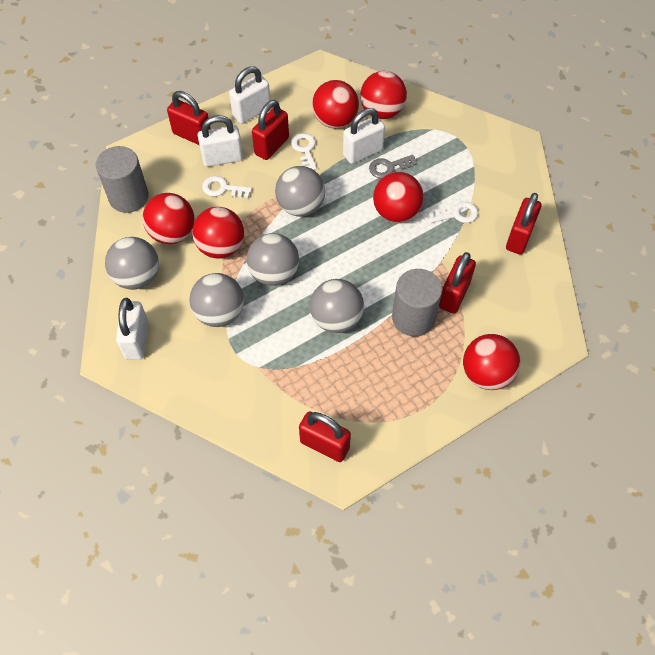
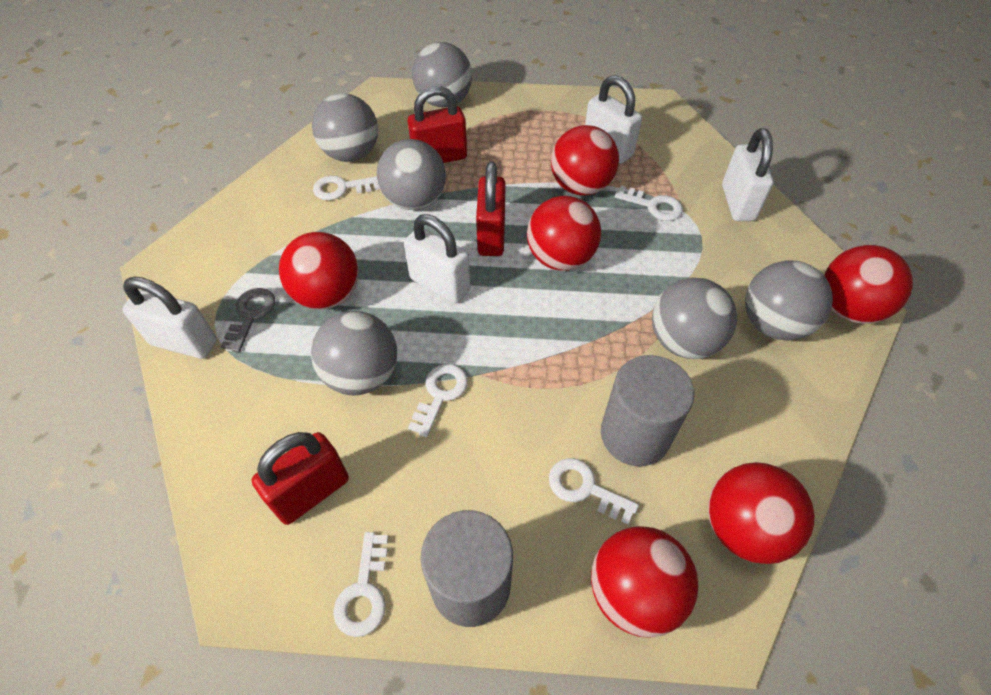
grey ball: 5 -> 6
red padlock: 5 -> 3
white key: 3 -> 5

